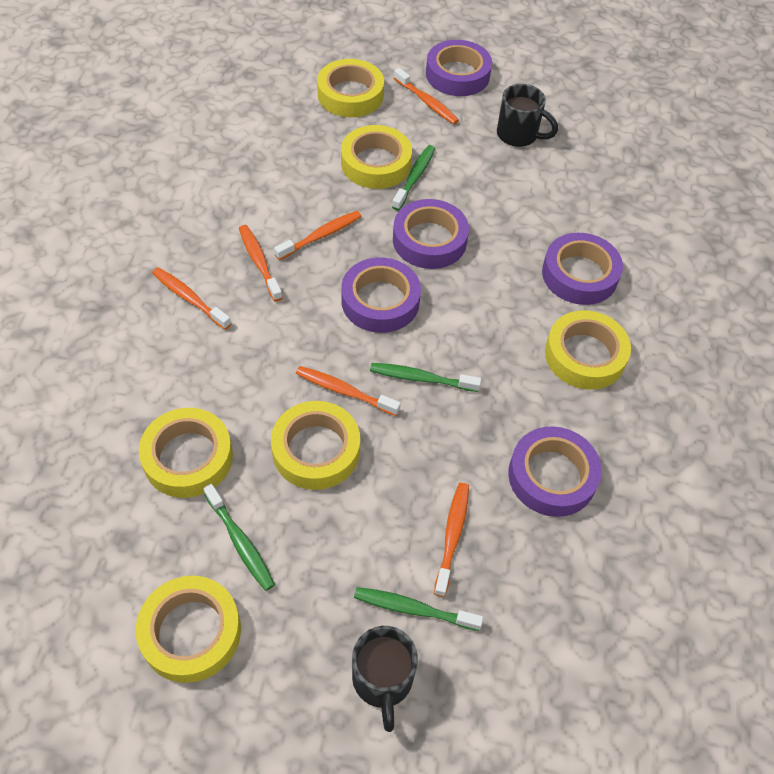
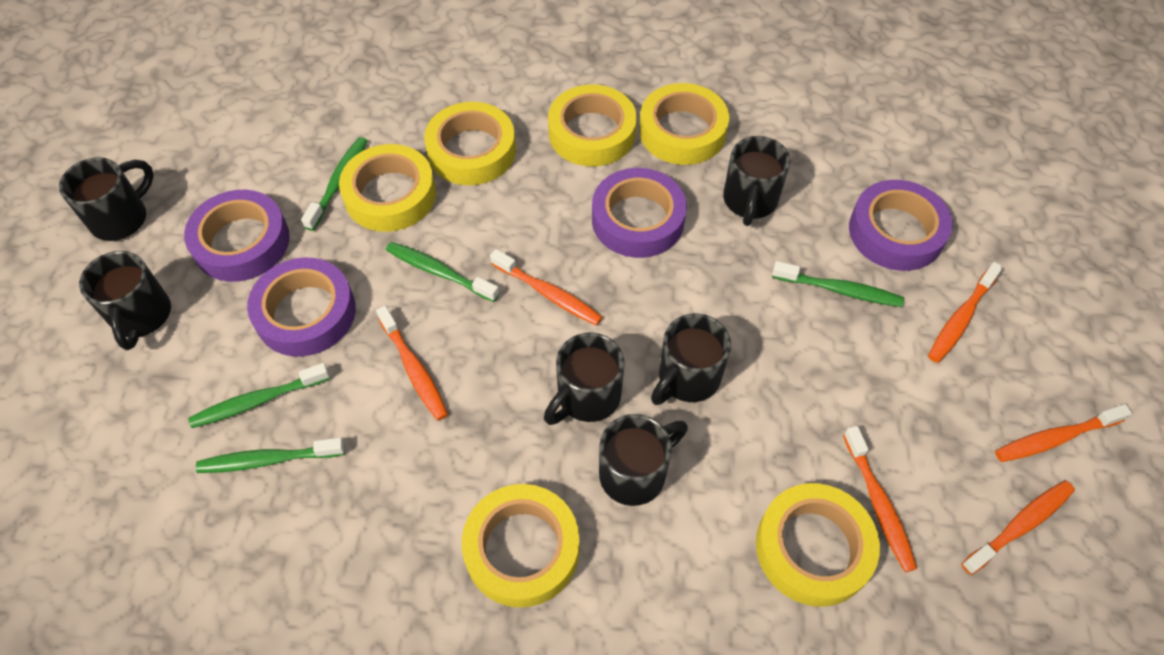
black mug: 2 -> 6
green toothbrush: 4 -> 5
purple tape: 5 -> 4

